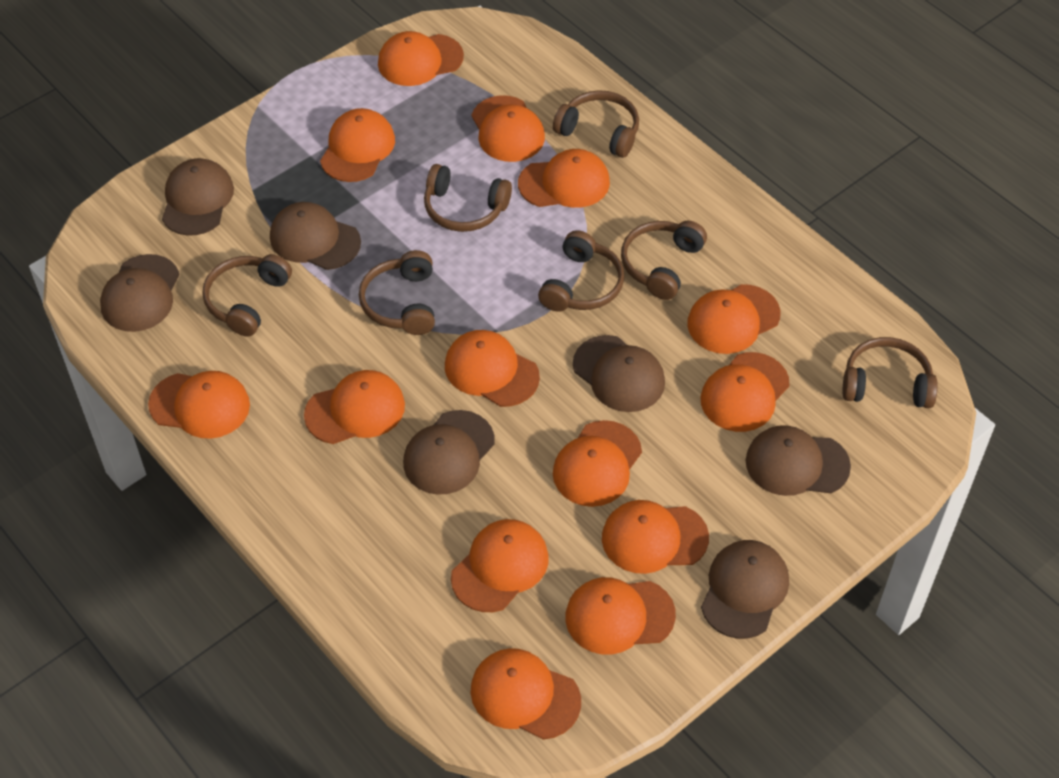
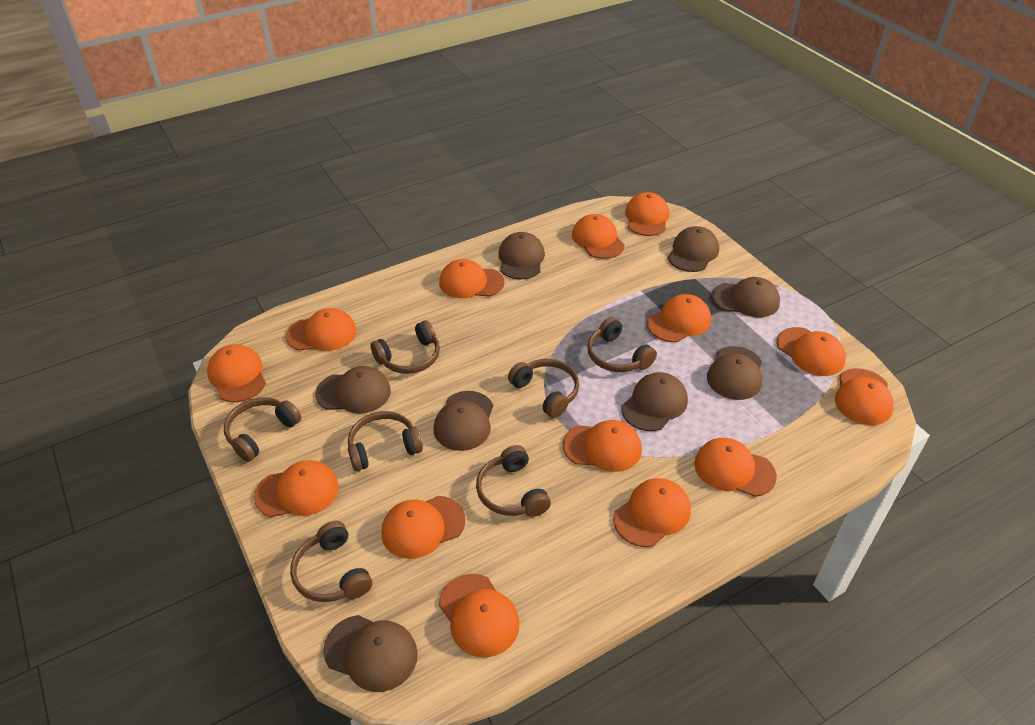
brown cap: 7 -> 8

